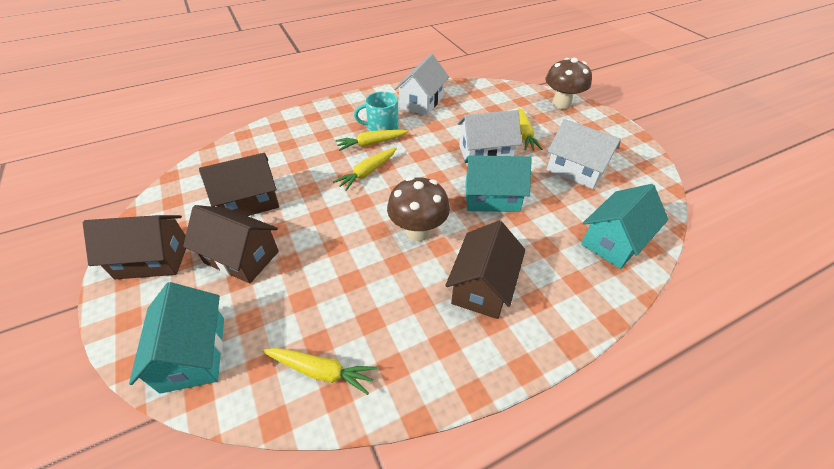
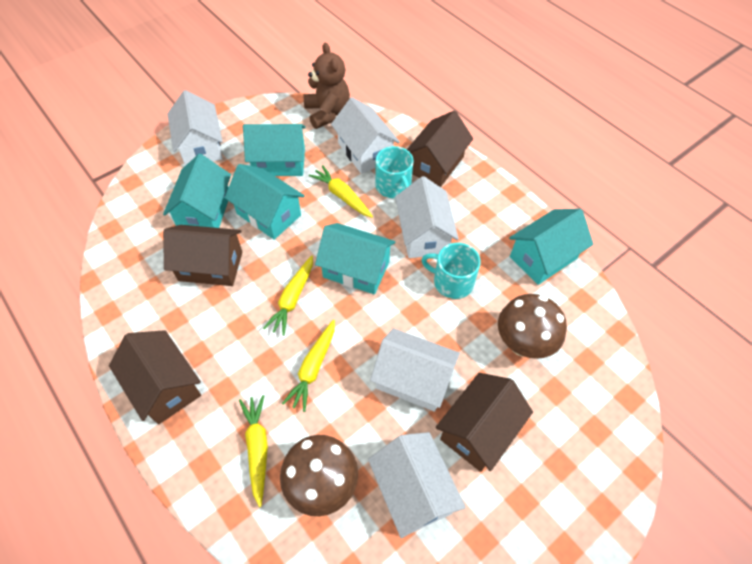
brown teddy bear: 0 -> 1
turquoise house: 3 -> 5
turquoise mug: 1 -> 2
white house: 3 -> 5

